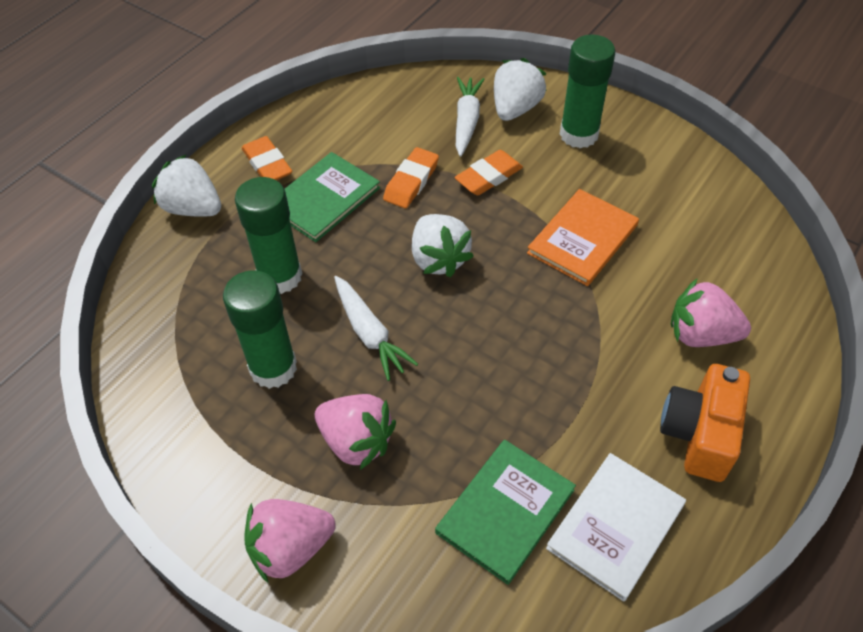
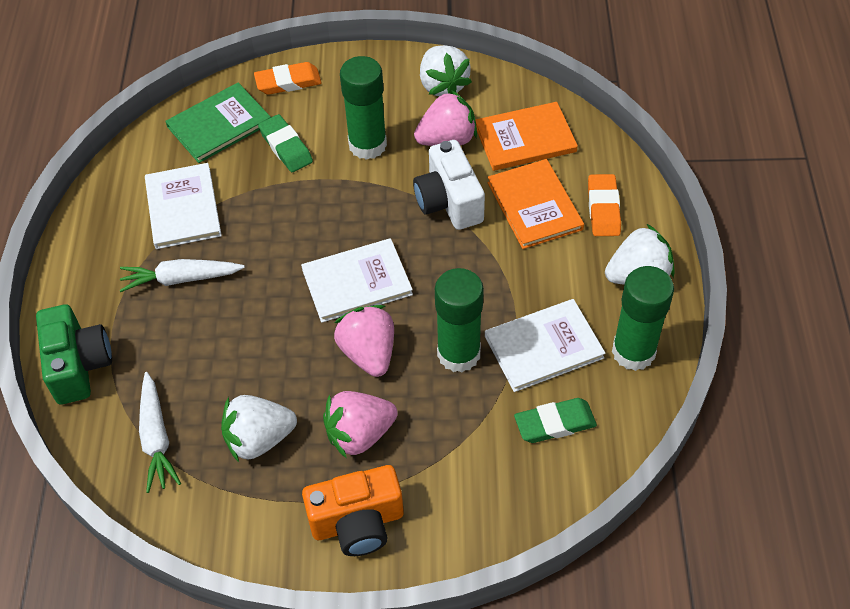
green book: 2 -> 1
green camera: 0 -> 1
green eraser: 0 -> 2
orange book: 1 -> 2
orange eraser: 3 -> 2
white book: 1 -> 3
white camera: 0 -> 1

